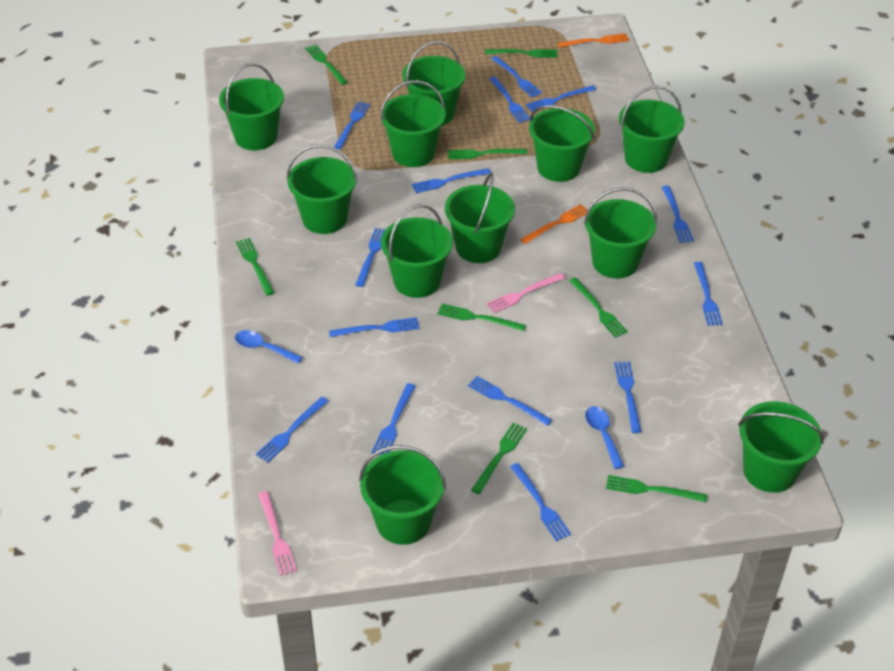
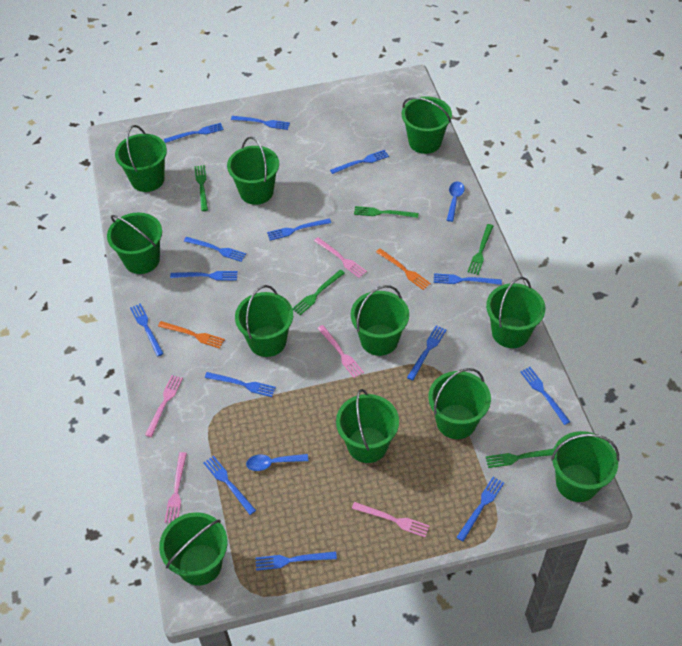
green fork: 8 -> 5
pink fork: 2 -> 5

